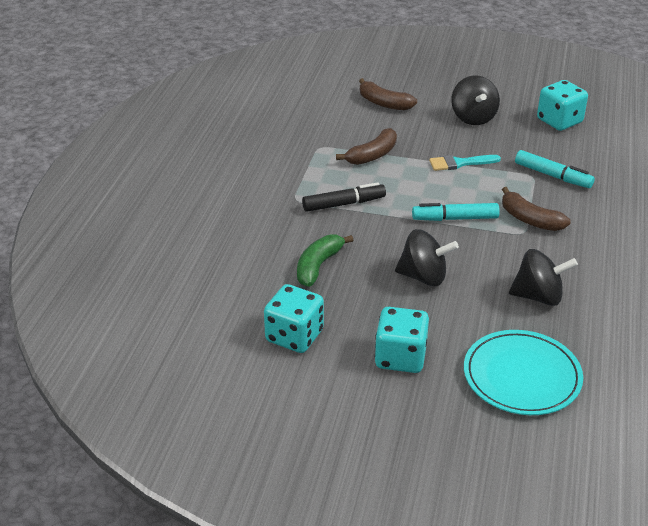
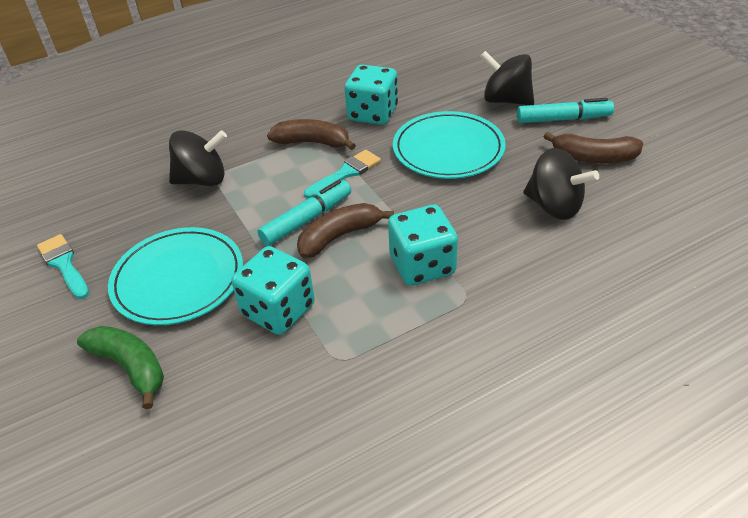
black marker: 1 -> 0
turquoise brush: 1 -> 2
turquoise plate: 1 -> 2

